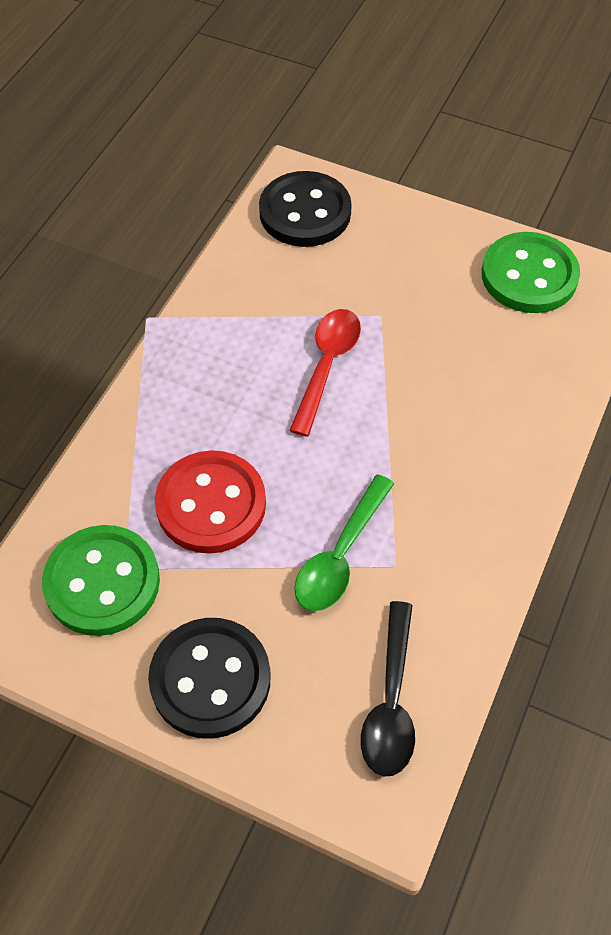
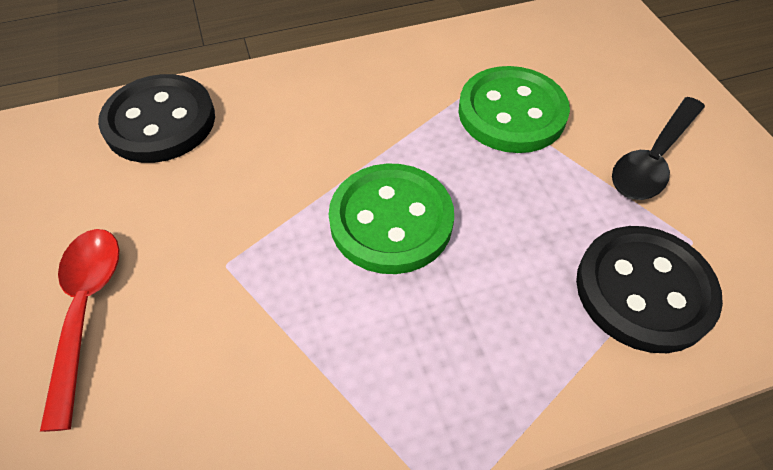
green spoon: 1 -> 0
red button: 1 -> 0

